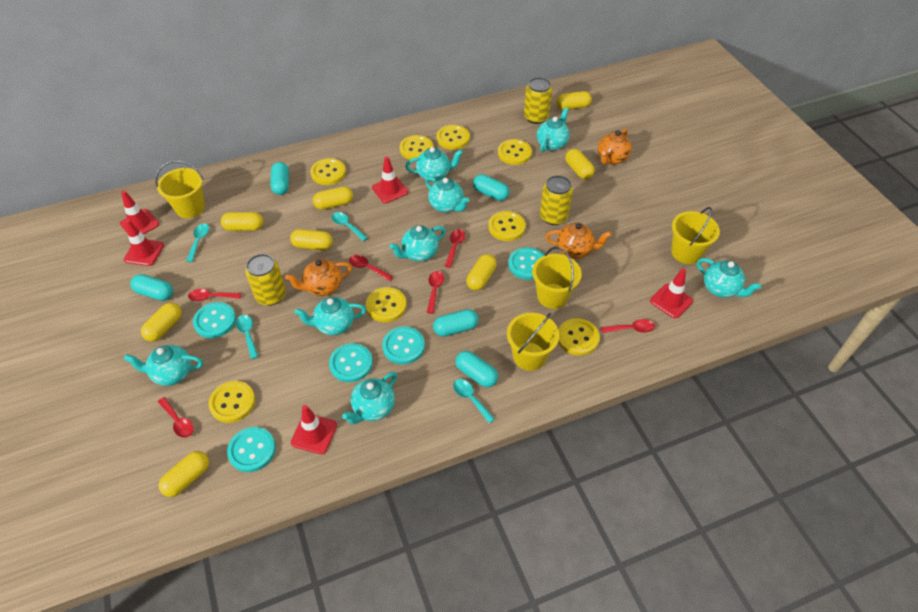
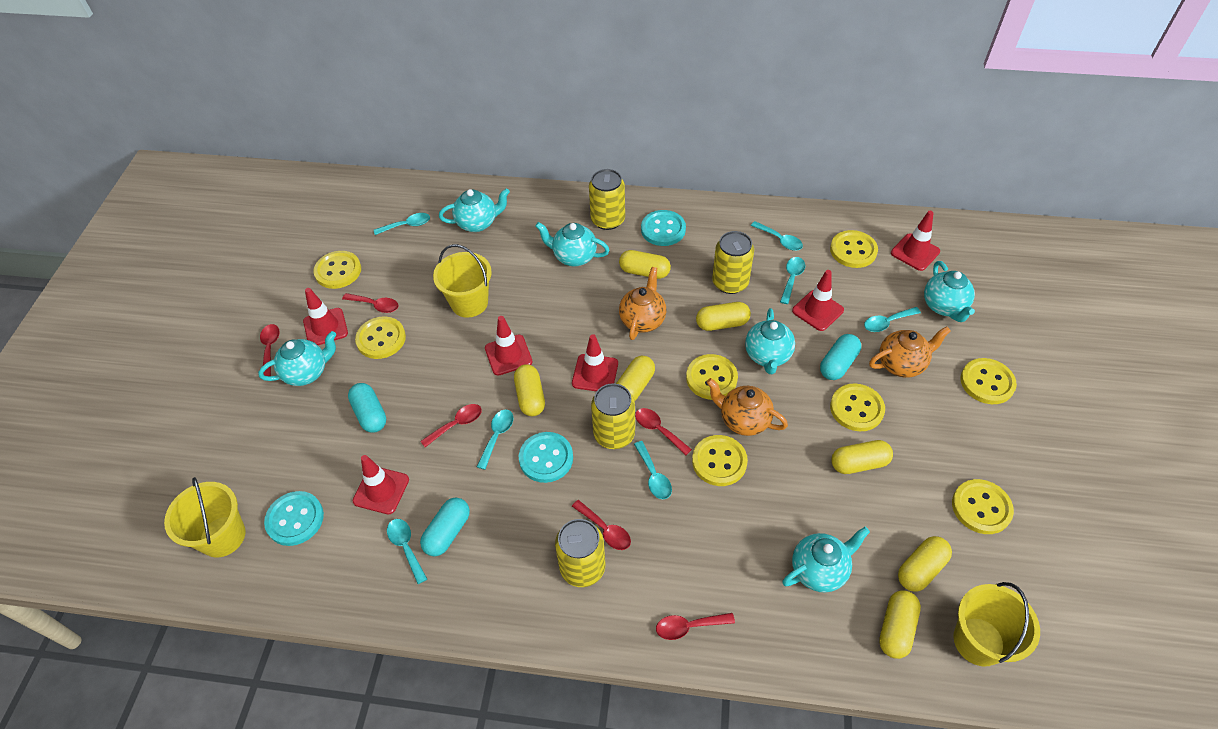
red traffic cone: 5 -> 6
turquoise button: 5 -> 3
turquoise capsule: 5 -> 3
turquoise spoon: 4 -> 7
turquoise teapot: 8 -> 6
yellow bucket: 4 -> 3
yellow can: 3 -> 4
yellow capsule: 8 -> 7

